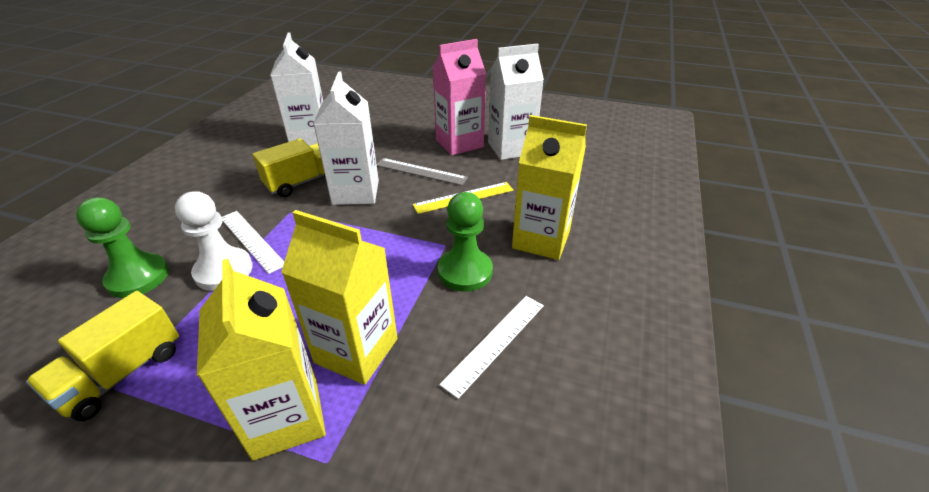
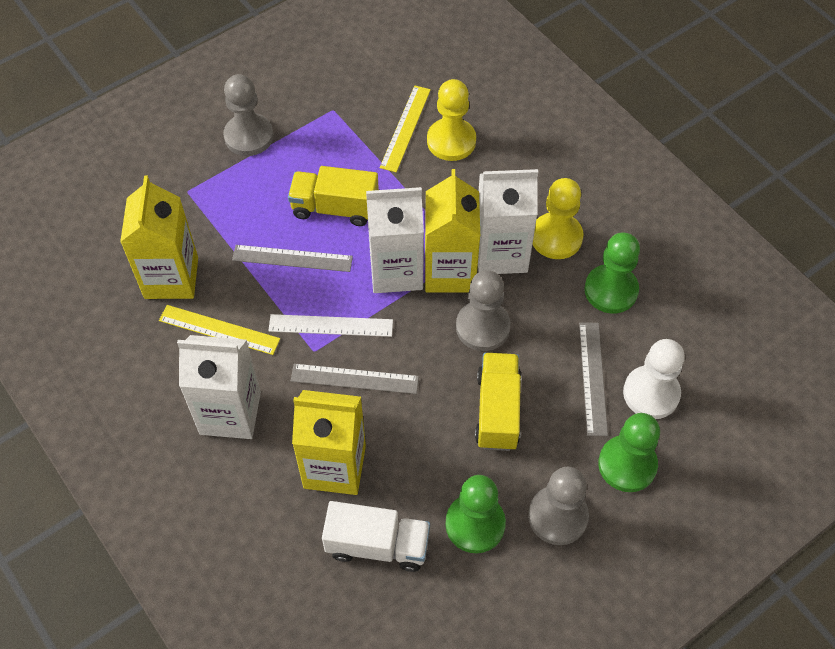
green pawn: 2 -> 3
grey pawn: 0 -> 3
grey ruler: 1 -> 3
pink carton: 1 -> 0
white ruler: 2 -> 1
white truck: 0 -> 1
yellow pawn: 0 -> 2
yellow ruler: 1 -> 2

